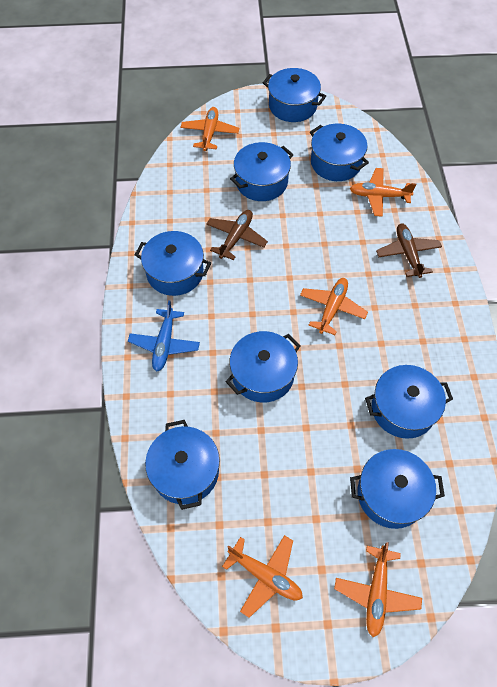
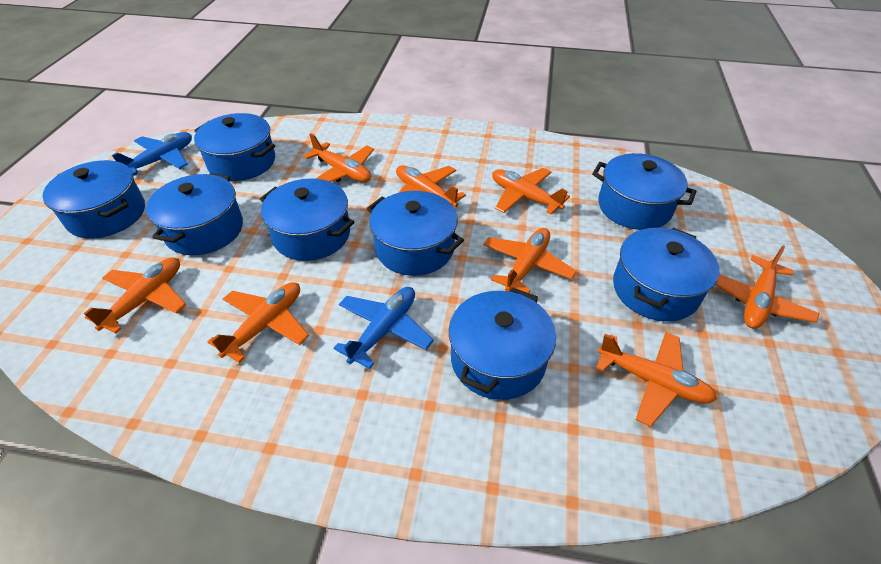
blue plane: 1 -> 2
brown plane: 2 -> 0
orange plane: 5 -> 8

